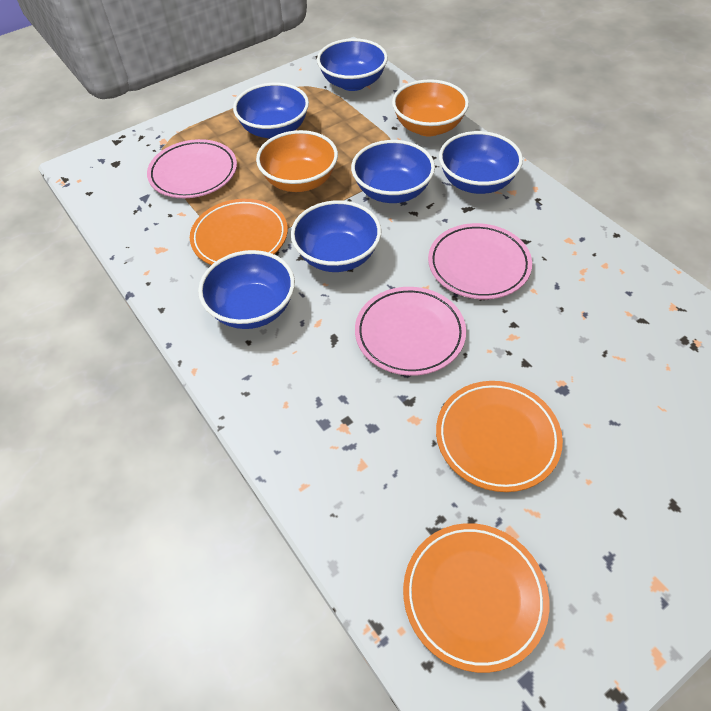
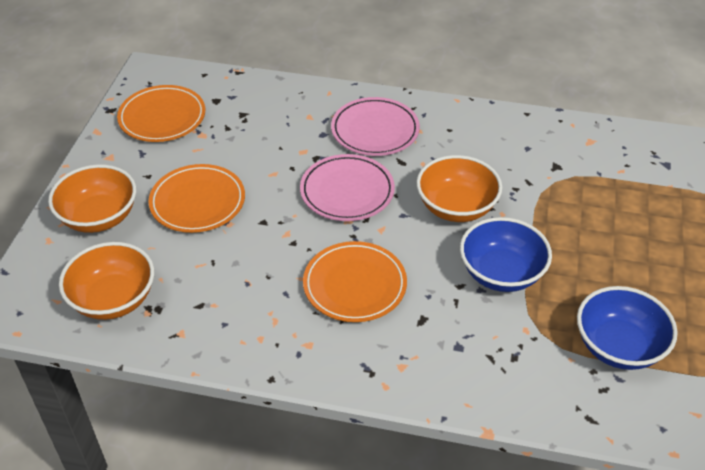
blue bowl: 6 -> 2
orange bowl: 2 -> 3
pink plate: 3 -> 2

